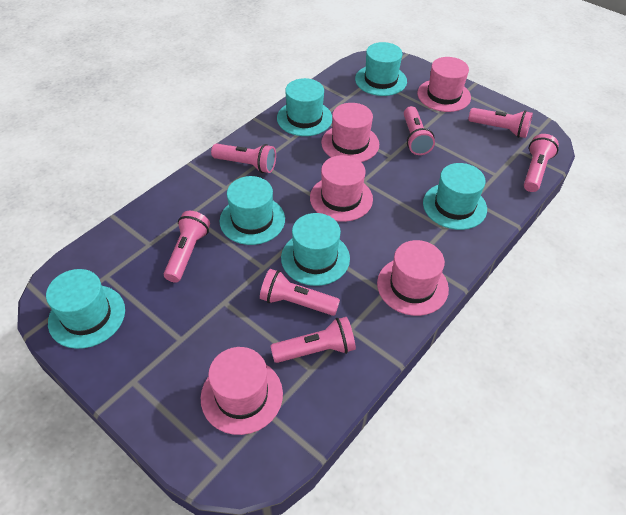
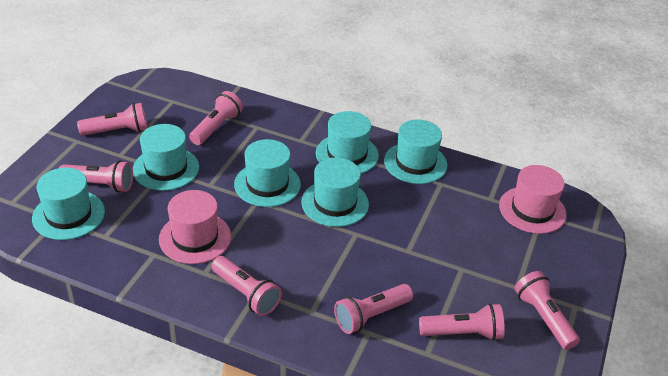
pink hat: 5 -> 2

